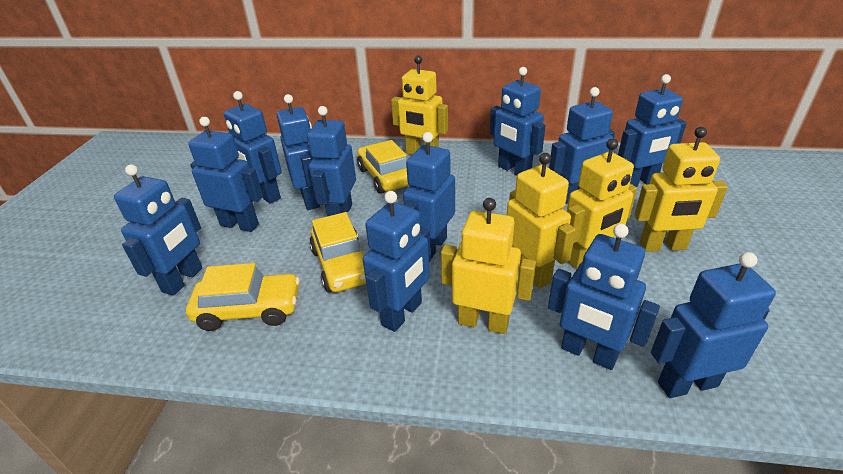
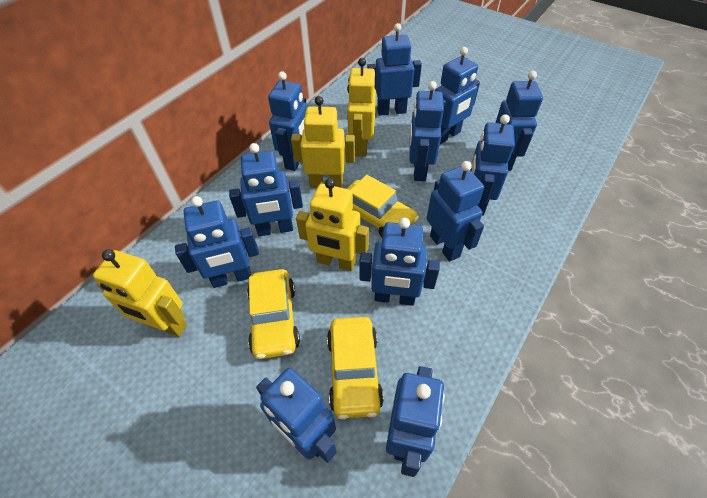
yellow robot: 5 -> 4

